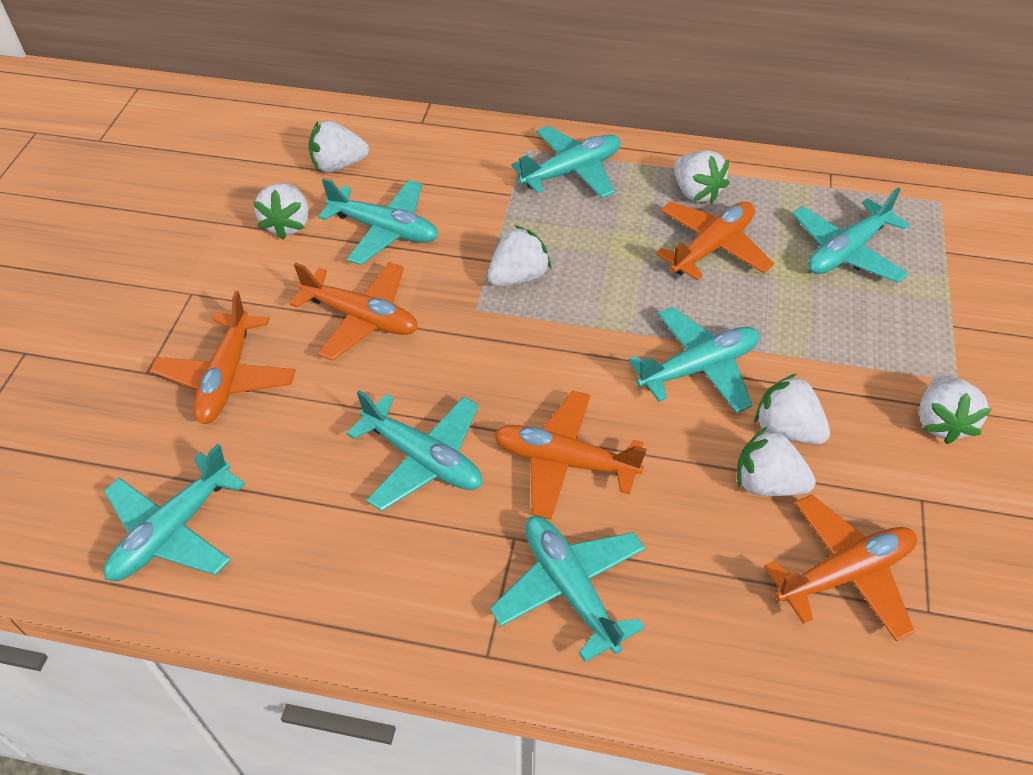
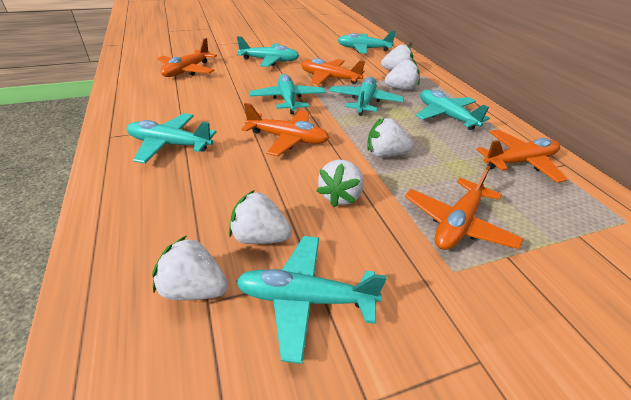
white strawberry: 7 -> 6

